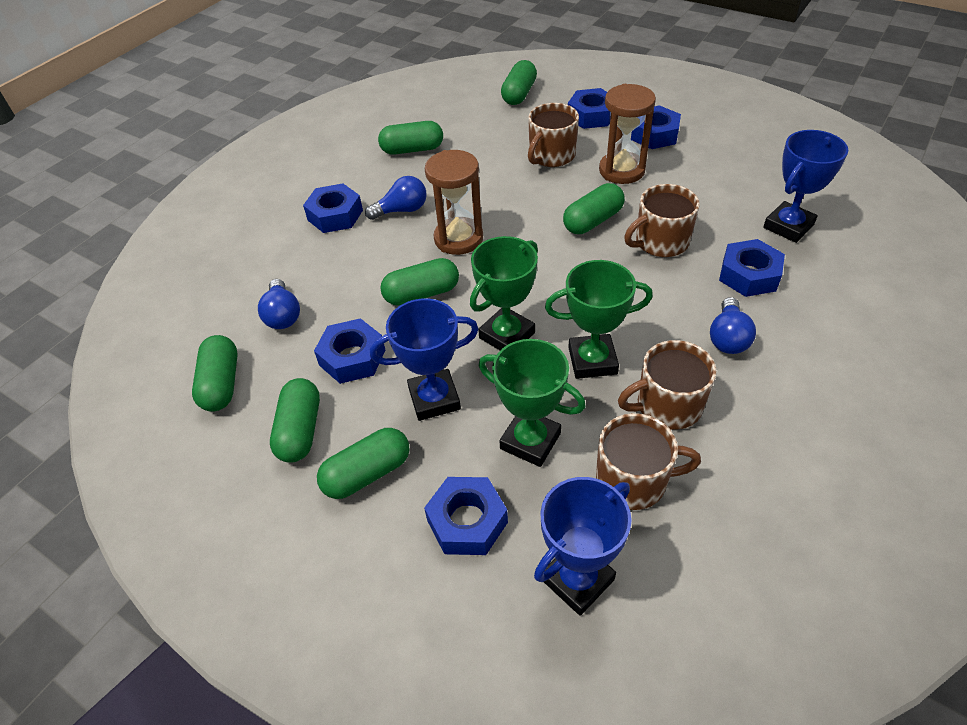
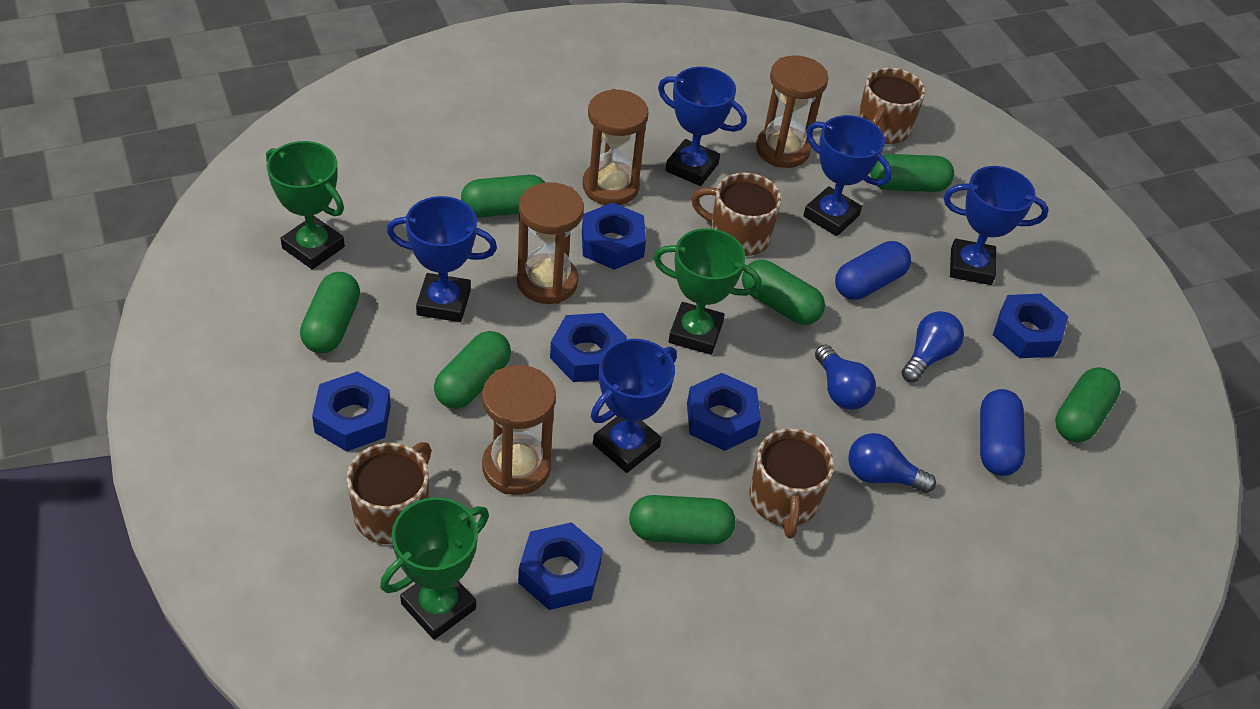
blue capsule: 0 -> 2
blue trophy: 3 -> 5
brown hourglass: 2 -> 4

